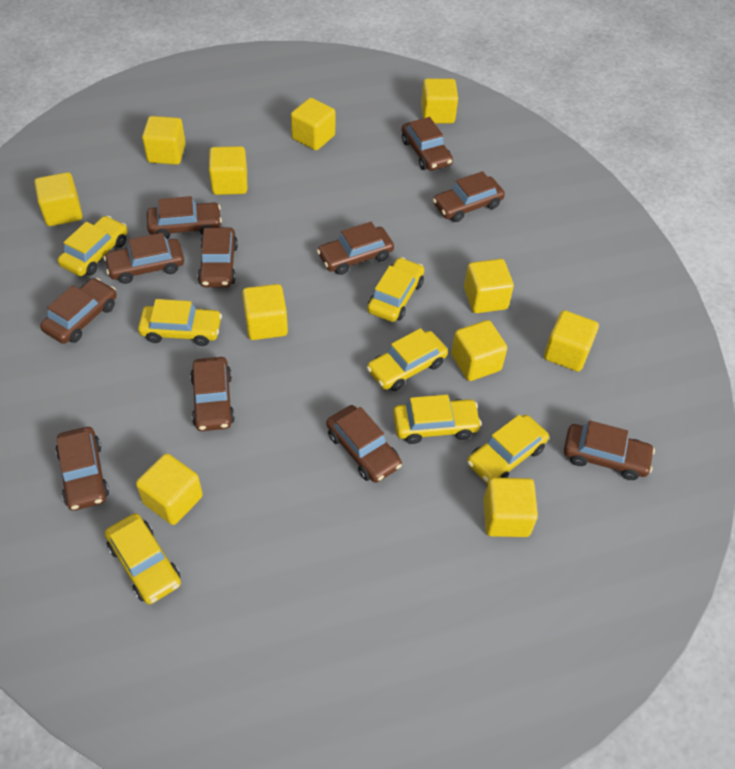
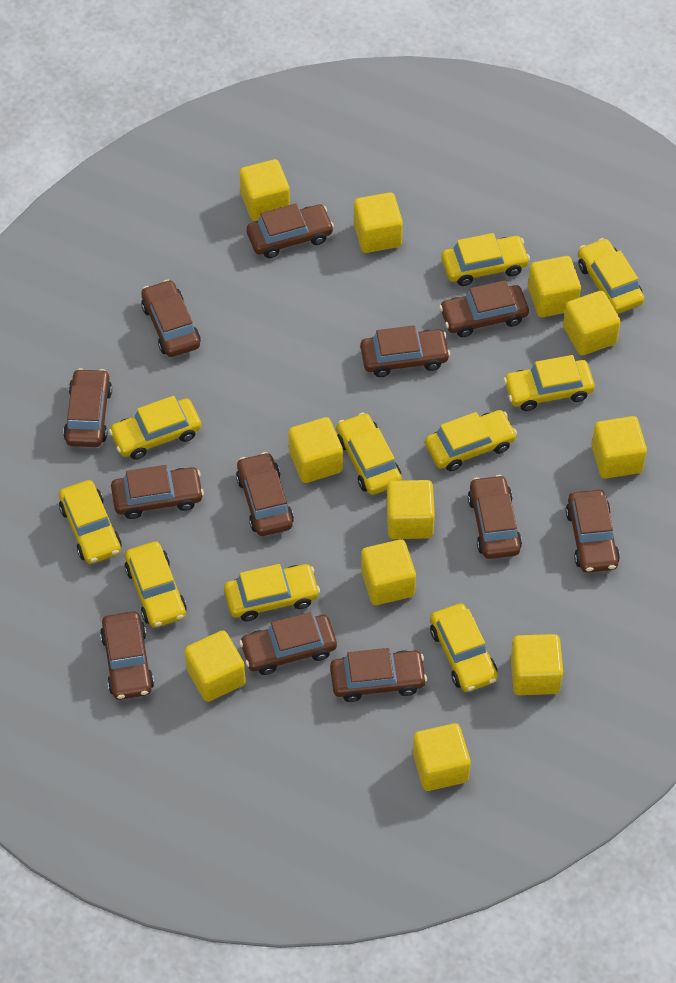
brown car: 11 -> 12
yellow car: 7 -> 10

